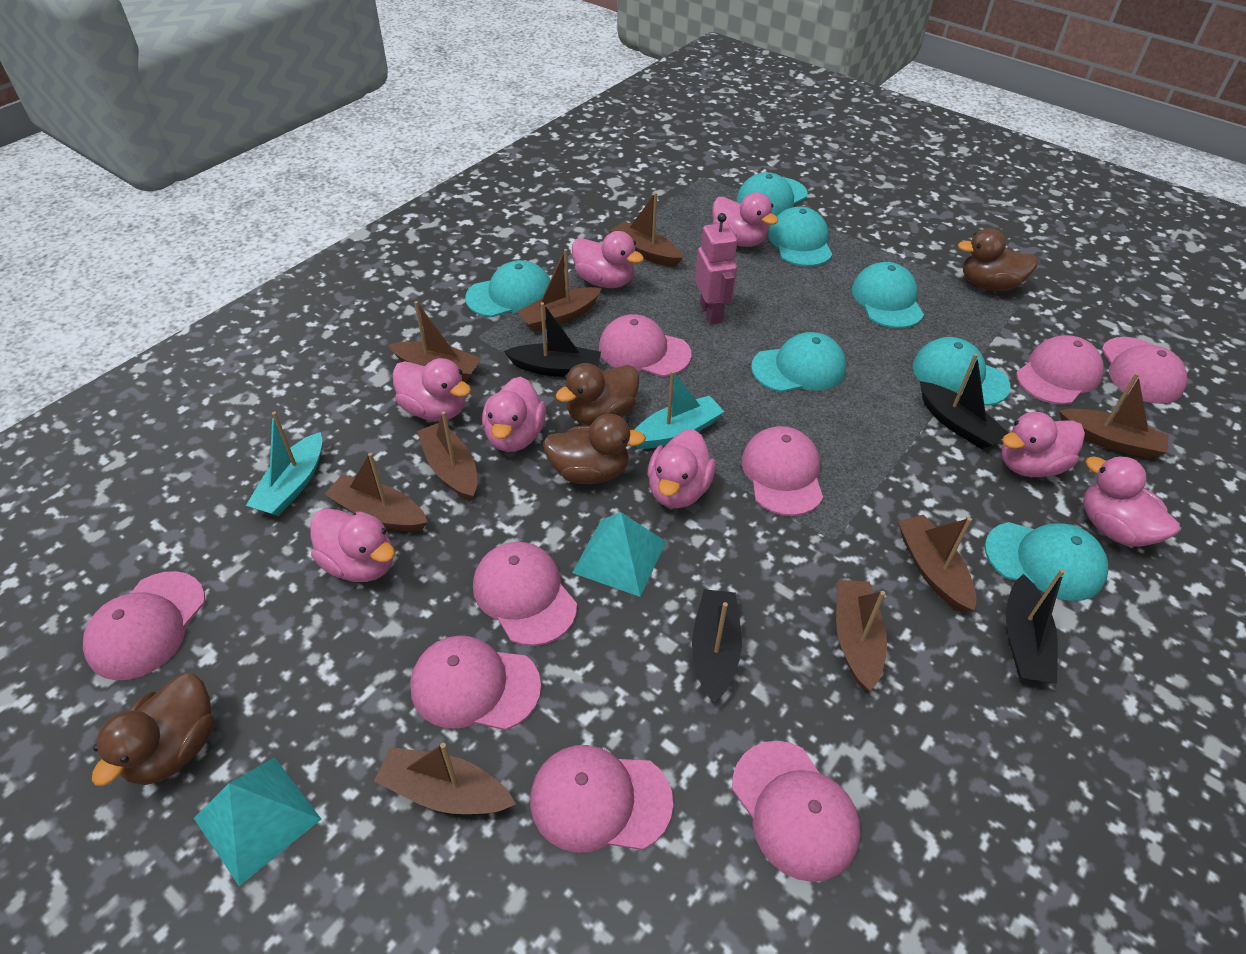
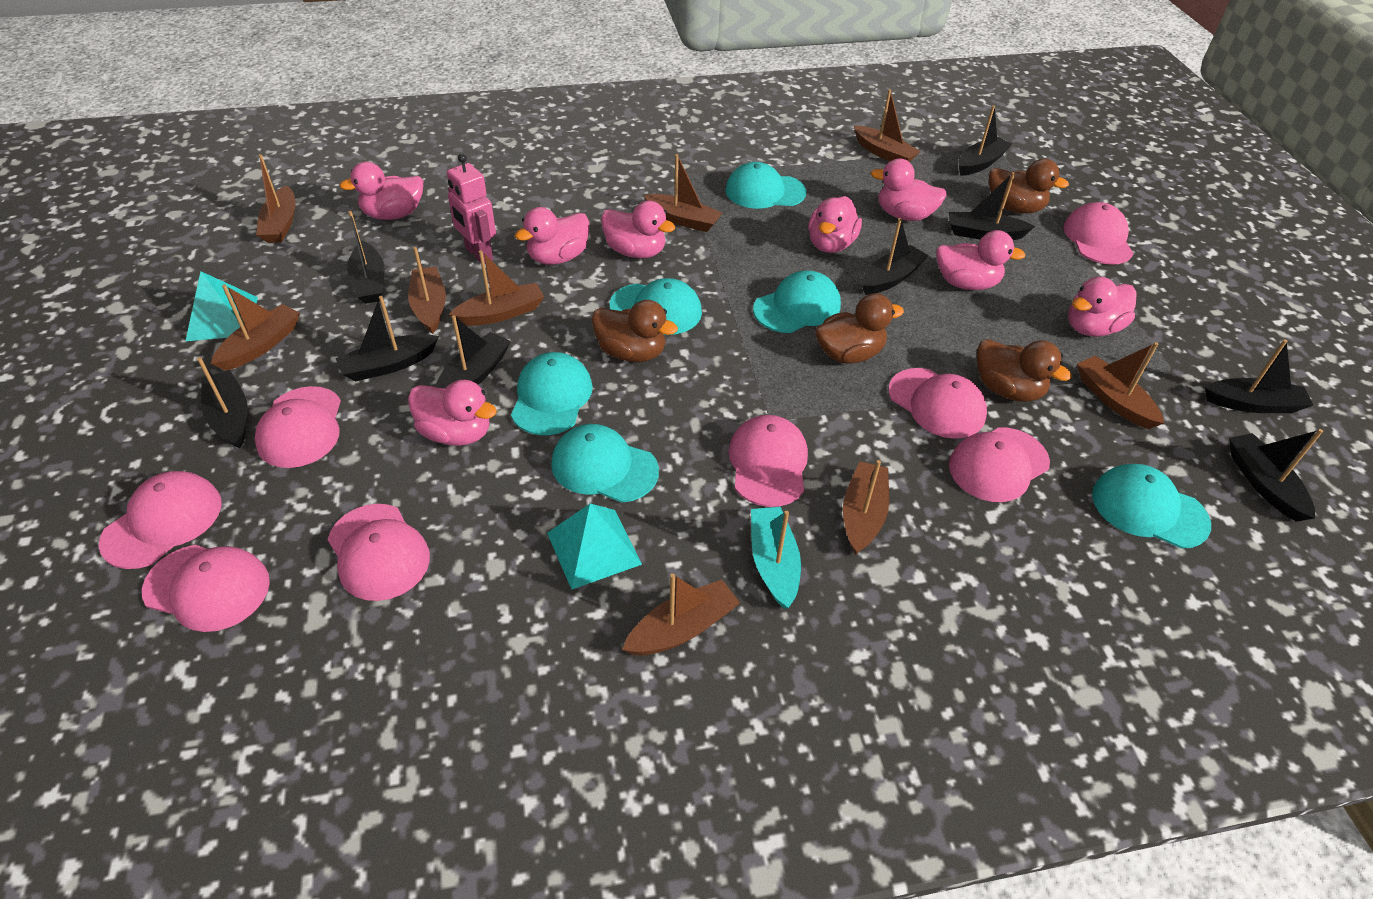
black boat: 4 -> 9
pink cap: 9 -> 8
turquoise boat: 2 -> 1
turquoise cap: 7 -> 6

